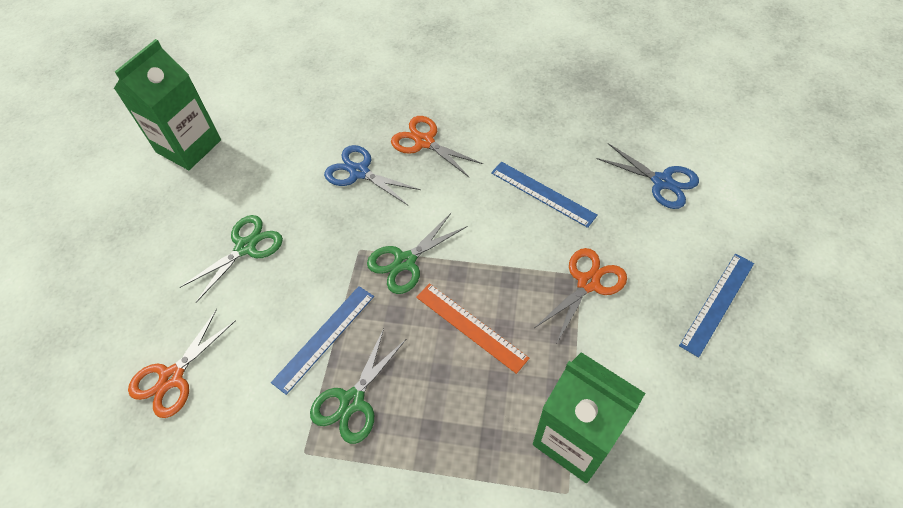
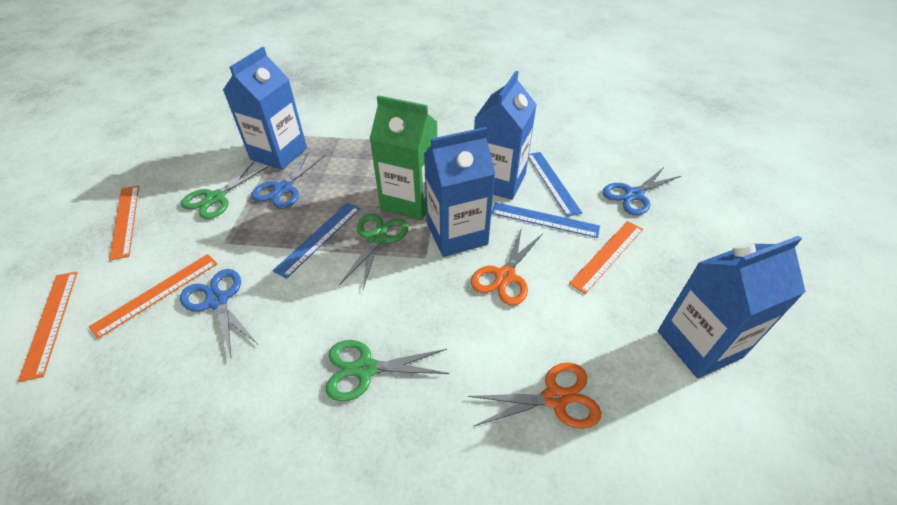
blue carton: 0 -> 4
blue scissors: 2 -> 3
green carton: 2 -> 1
orange ruler: 1 -> 4
orange scissors: 3 -> 2

